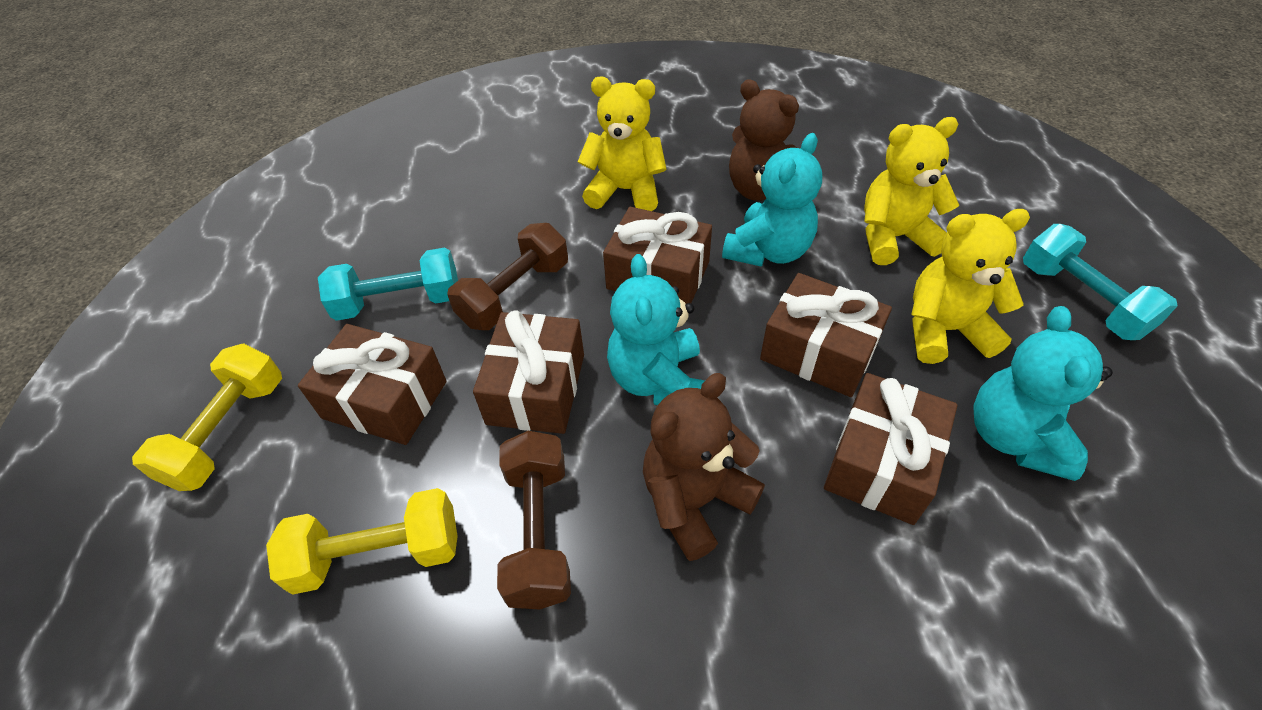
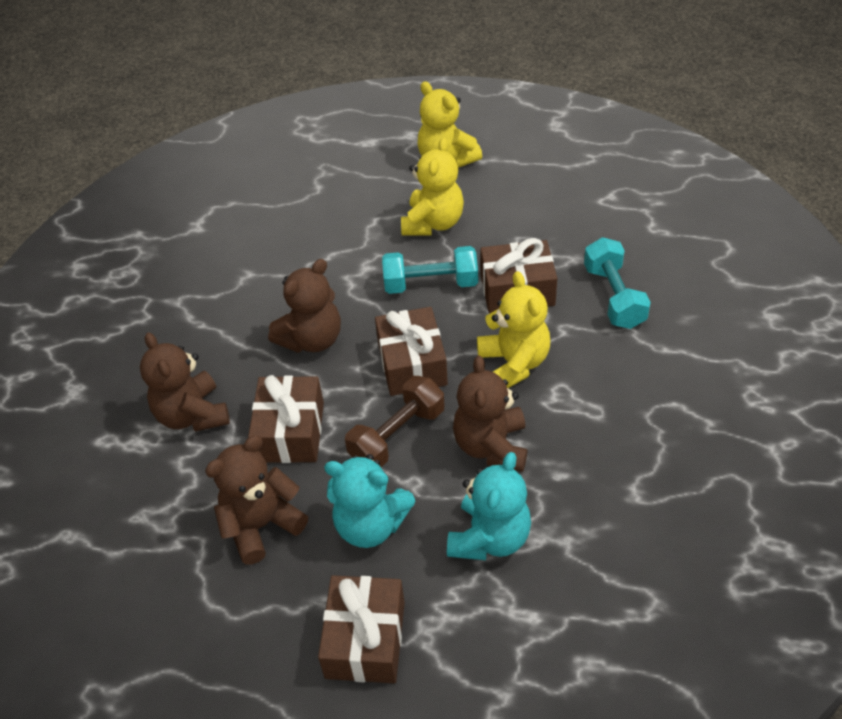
brown dumbbell: 2 -> 1
brown gift: 5 -> 4
brown teddy bear: 2 -> 4
turquoise teddy bear: 3 -> 2
yellow dumbbell: 2 -> 0

